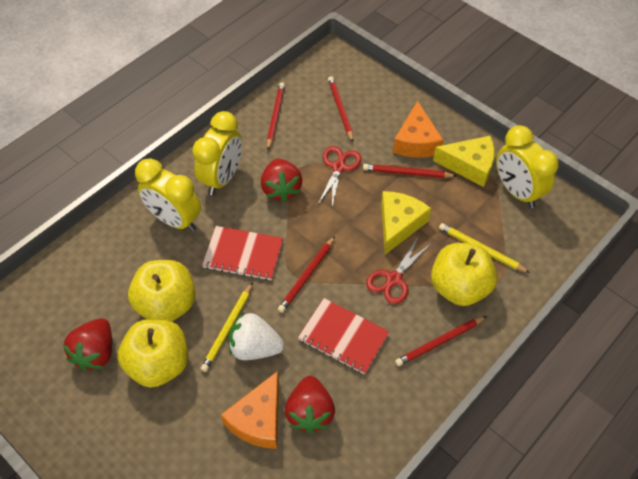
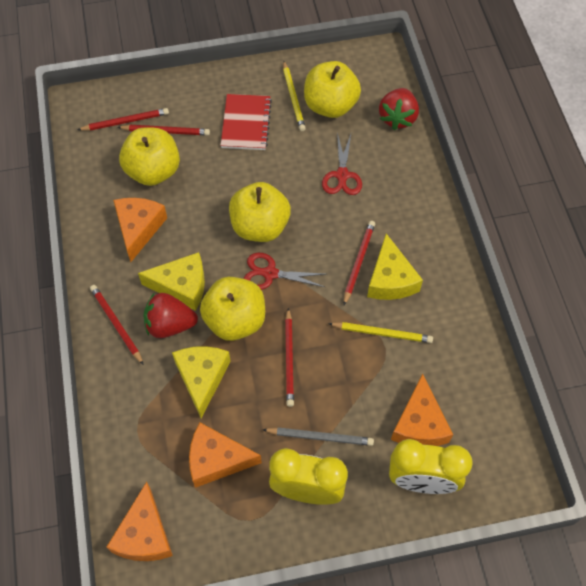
grey pencil: 0 -> 1
orange cheese: 2 -> 4
red notebook: 2 -> 1
red strawberry: 3 -> 2
white strawberry: 1 -> 0
yellow apple: 3 -> 4
yellow cheese: 2 -> 3
yellow clock: 3 -> 2

